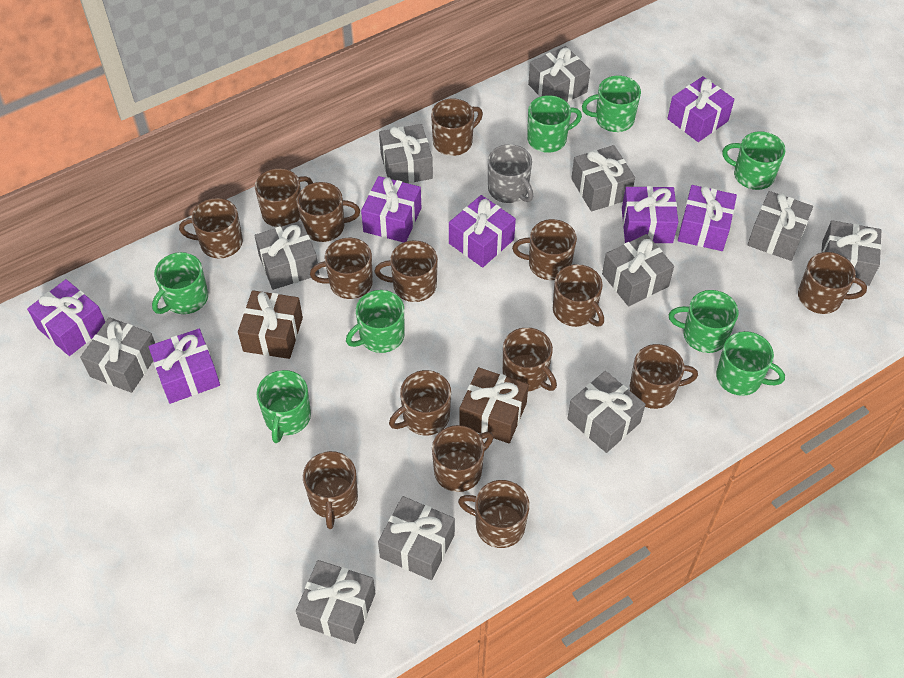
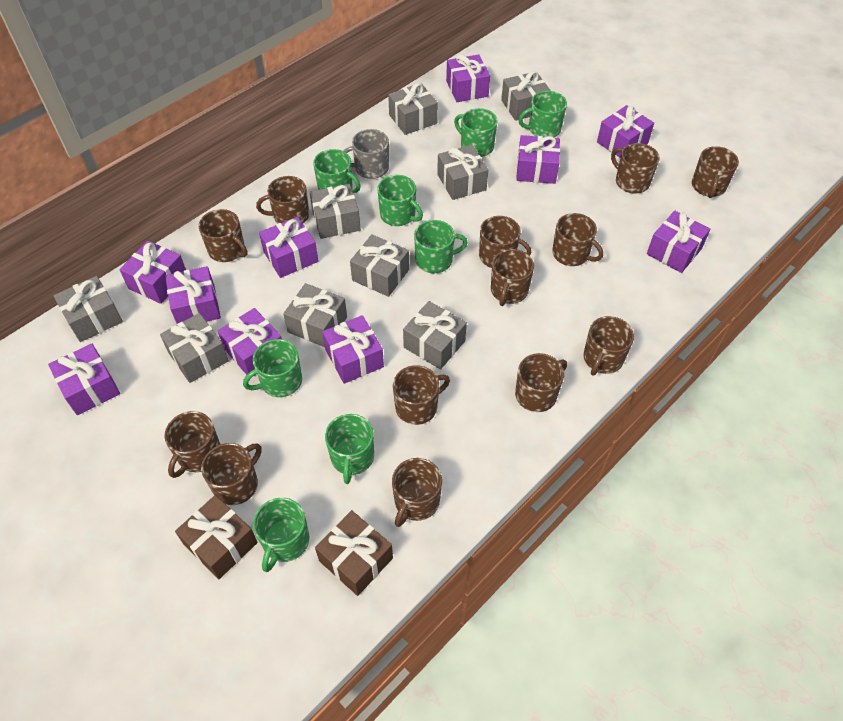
brown mug: 15 -> 13
grey gift: 11 -> 9
purple gift: 7 -> 10

